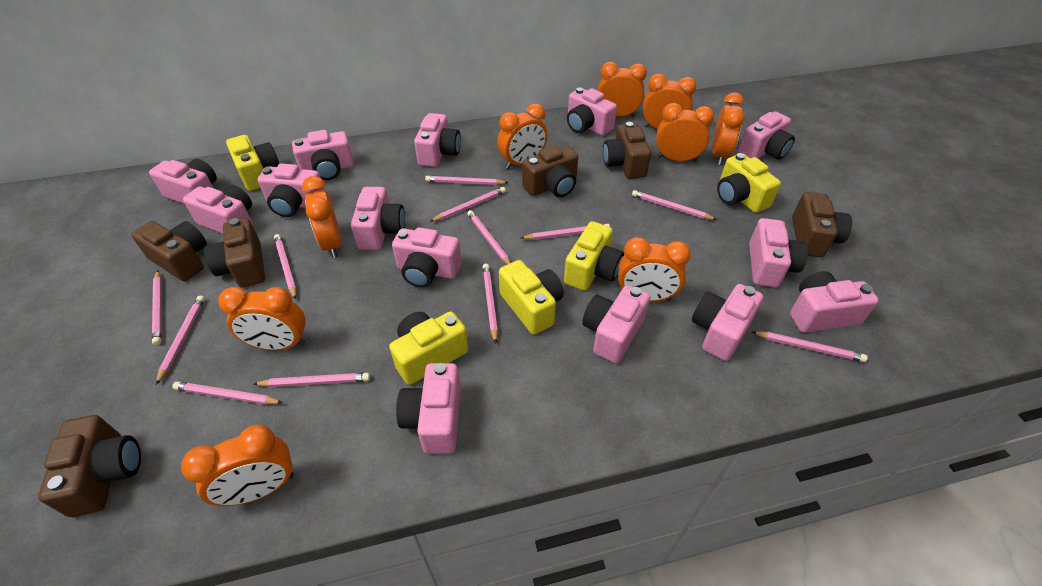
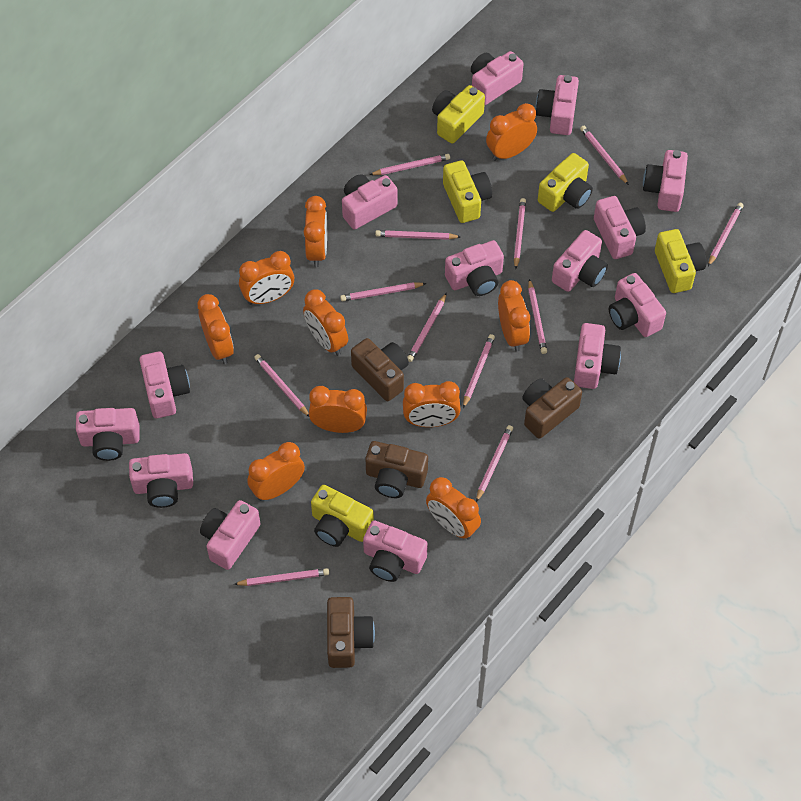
brown camera: 6 -> 4
orange clock: 9 -> 10

